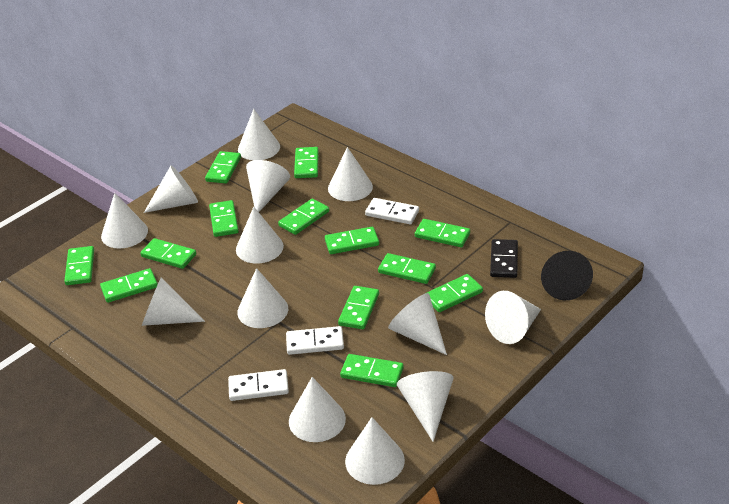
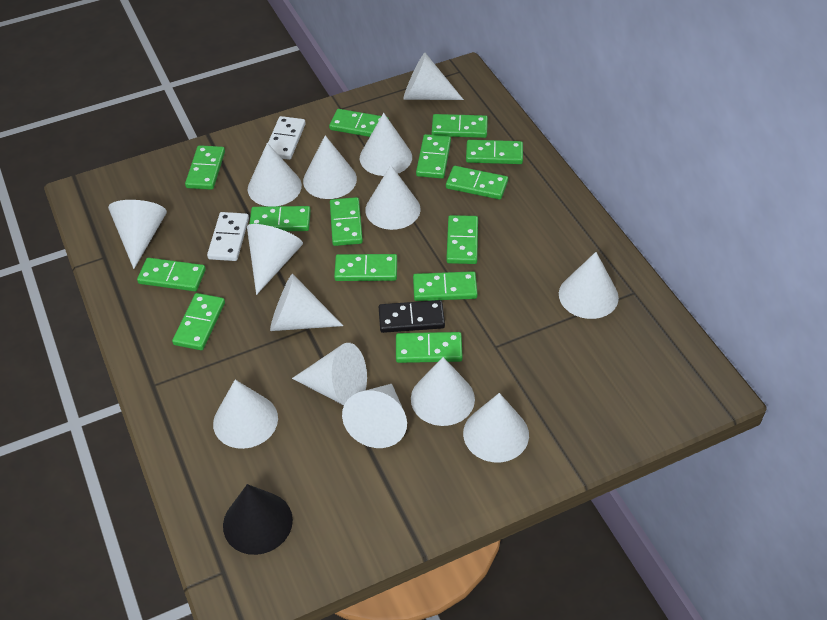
green domino: 13 -> 14
white cone: 13 -> 14
white domino: 3 -> 2

